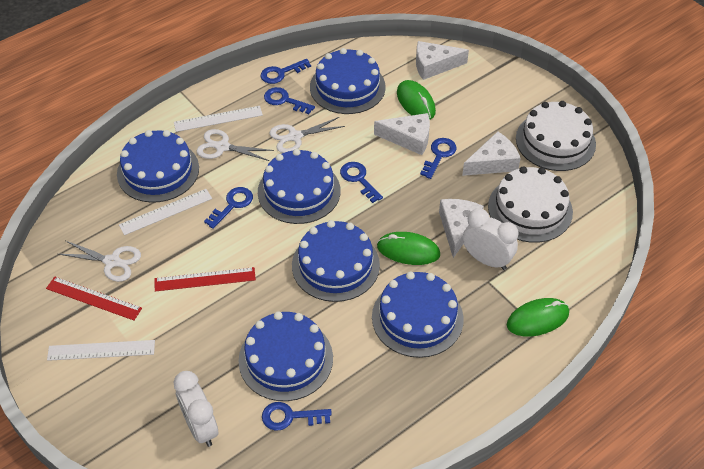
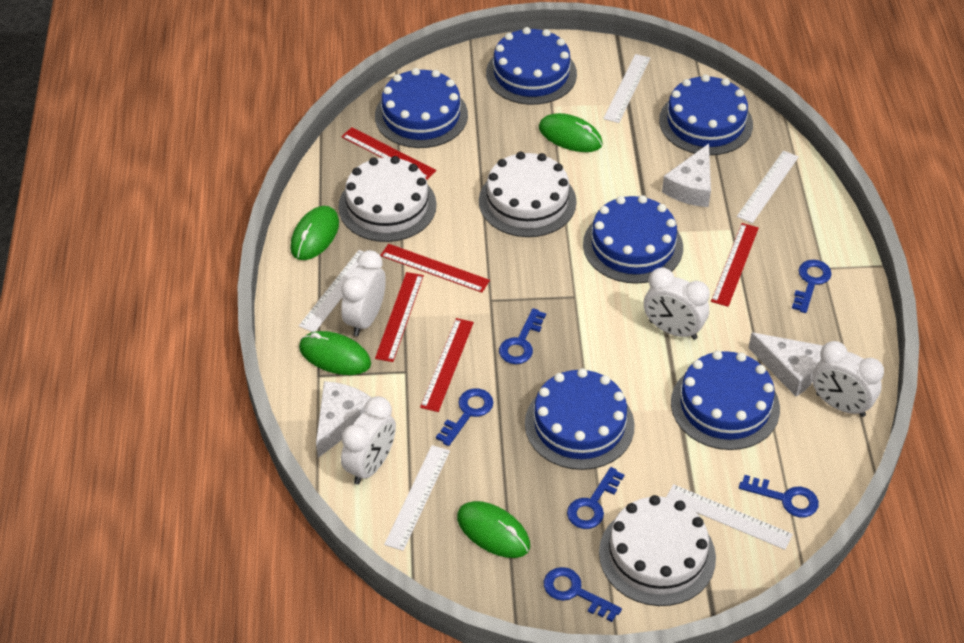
green mouse: 3 -> 4
red ruler: 2 -> 5
white cake: 2 -> 3
white cheese: 4 -> 3
white clock: 2 -> 4
white ruler: 3 -> 5
white scissors: 3 -> 0

